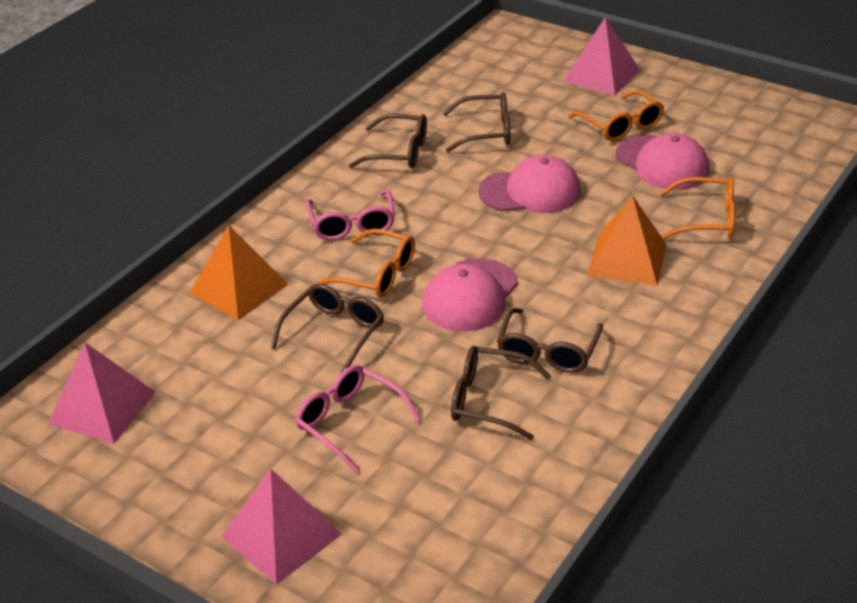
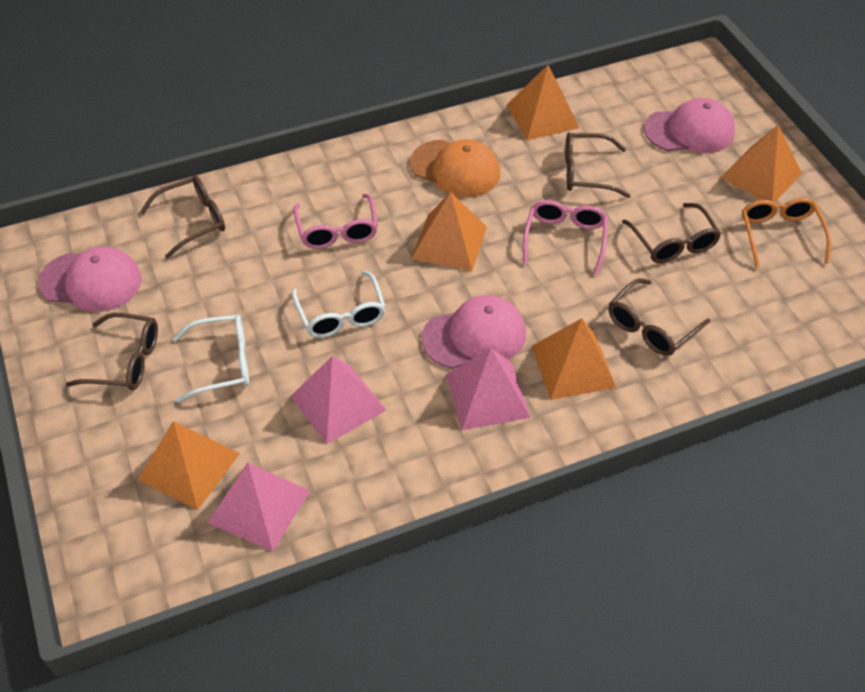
orange cap: 0 -> 1
orange glasses: 3 -> 1
orange pyramid: 2 -> 5
white glasses: 0 -> 2

